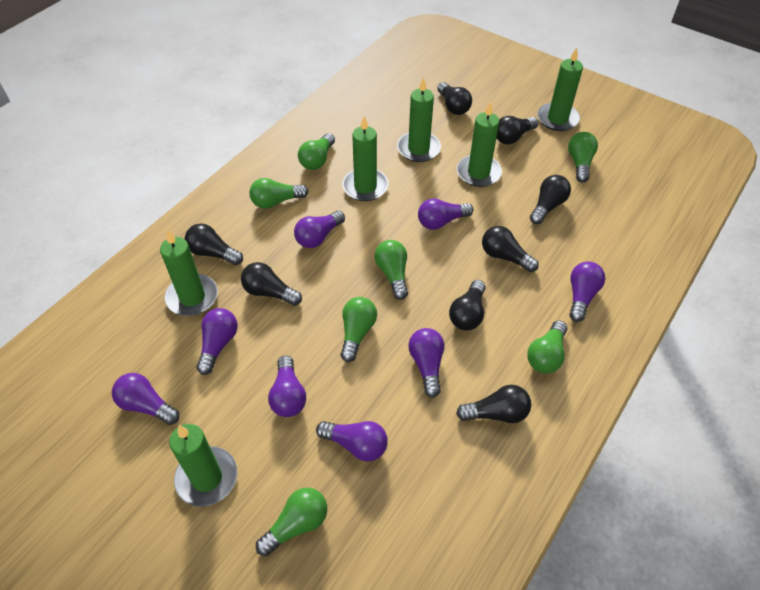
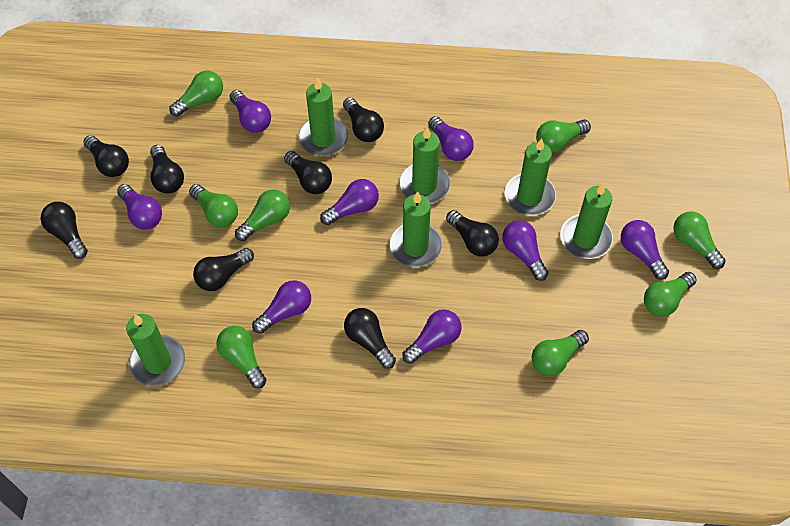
green light bulb: 7 -> 8

